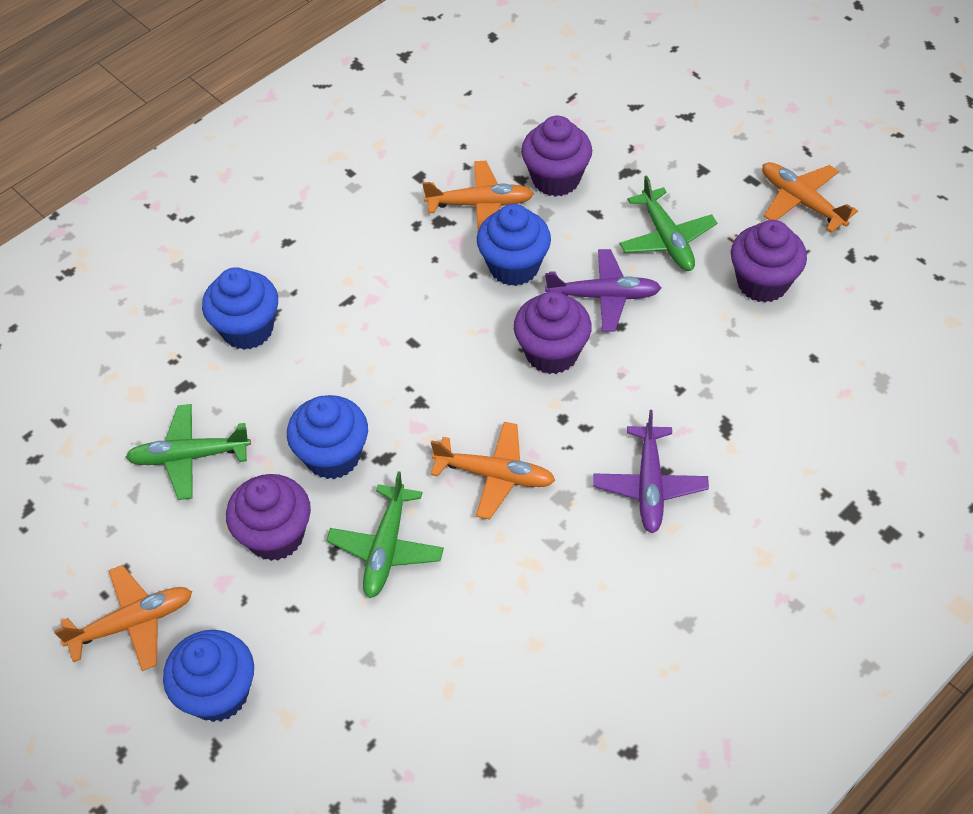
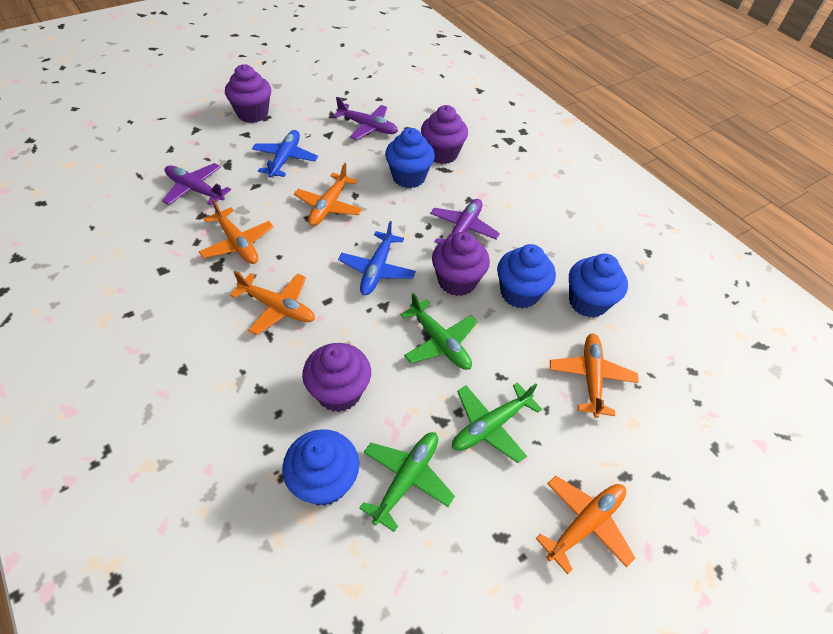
blue plane: 0 -> 2
orange plane: 4 -> 5
purple plane: 2 -> 3

